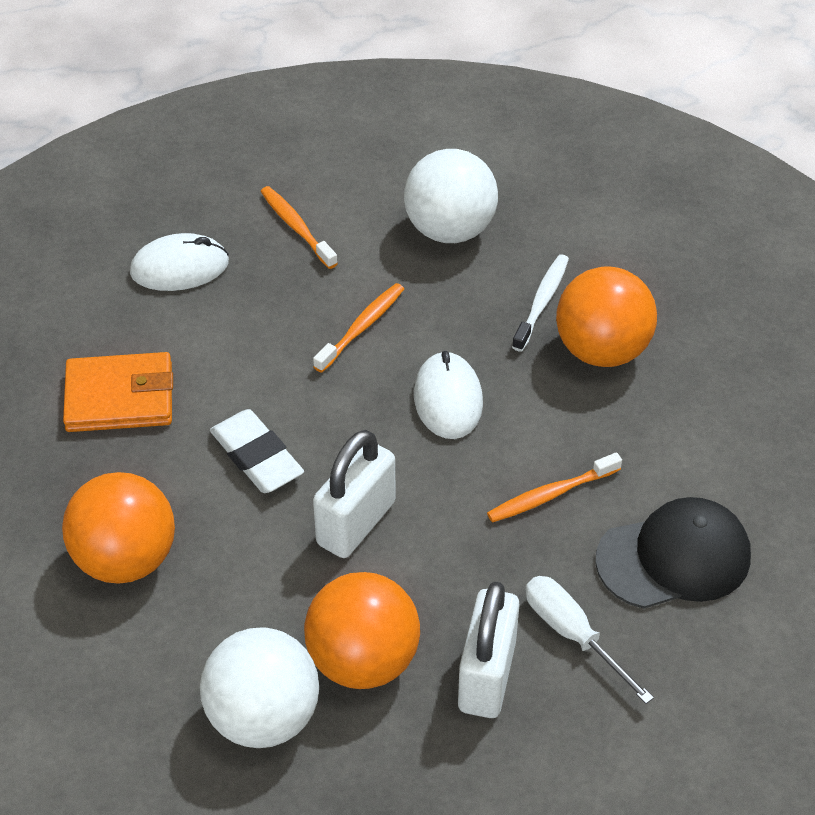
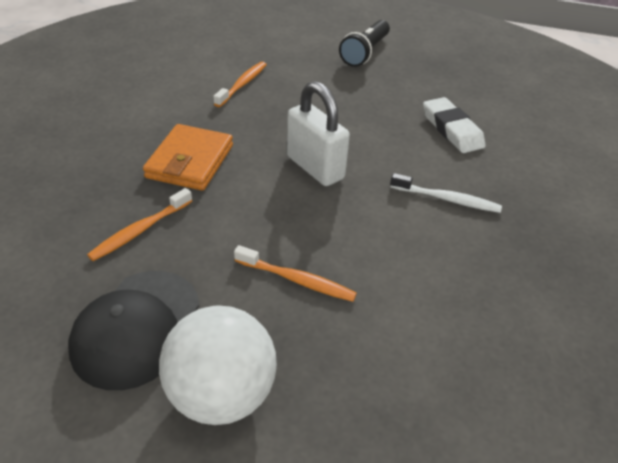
black flashlight: 0 -> 1
orange ball: 3 -> 0
white ball: 2 -> 1
white mouse: 2 -> 0
white padlock: 2 -> 1
white screwdriver: 1 -> 0

